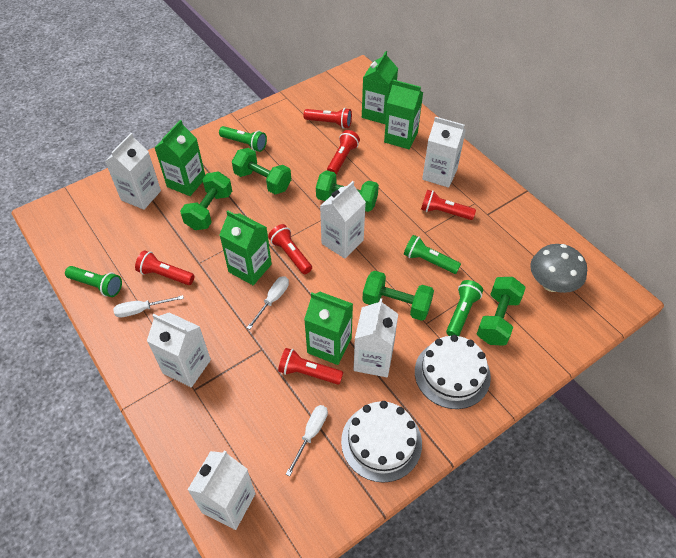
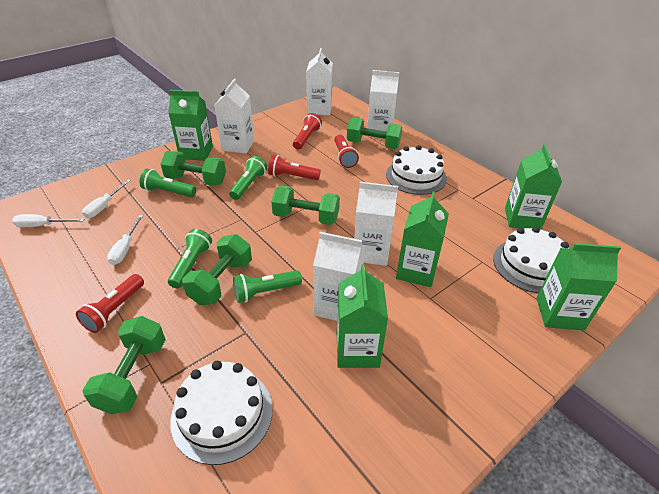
grey mushroom: 1 -> 0
red flashlight: 6 -> 4
white cake: 2 -> 3
white carton: 6 -> 5

